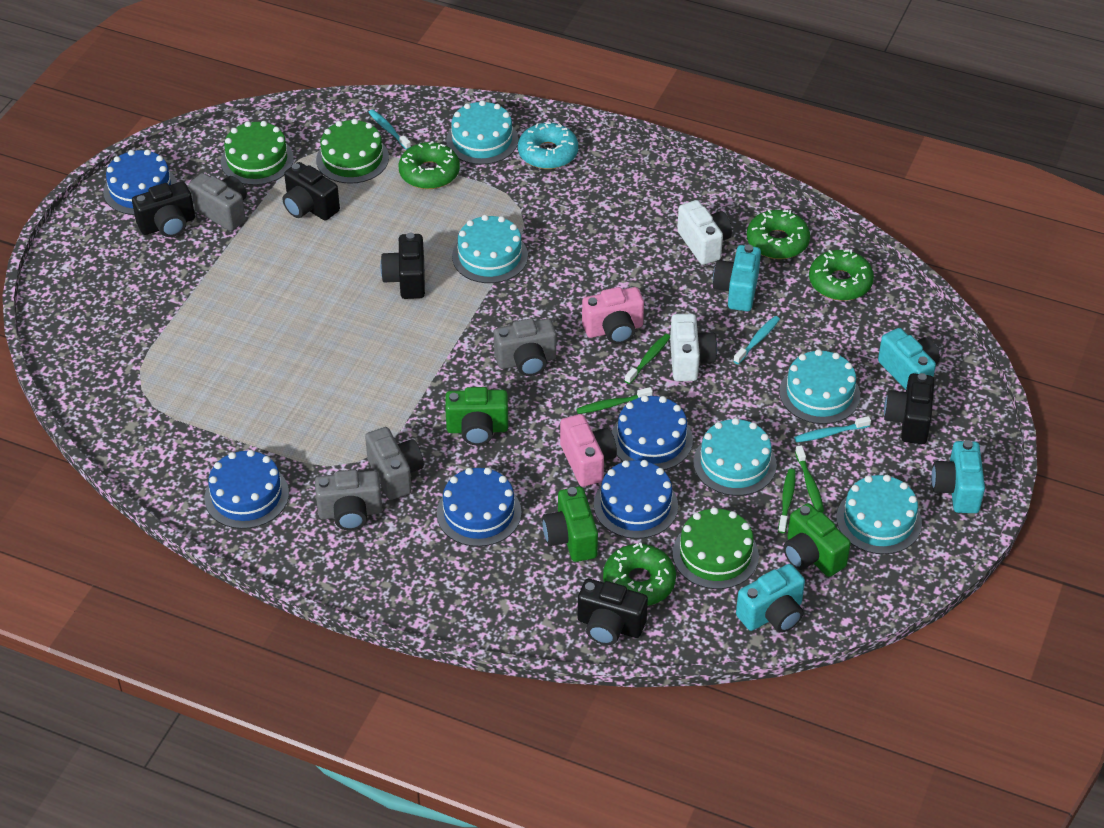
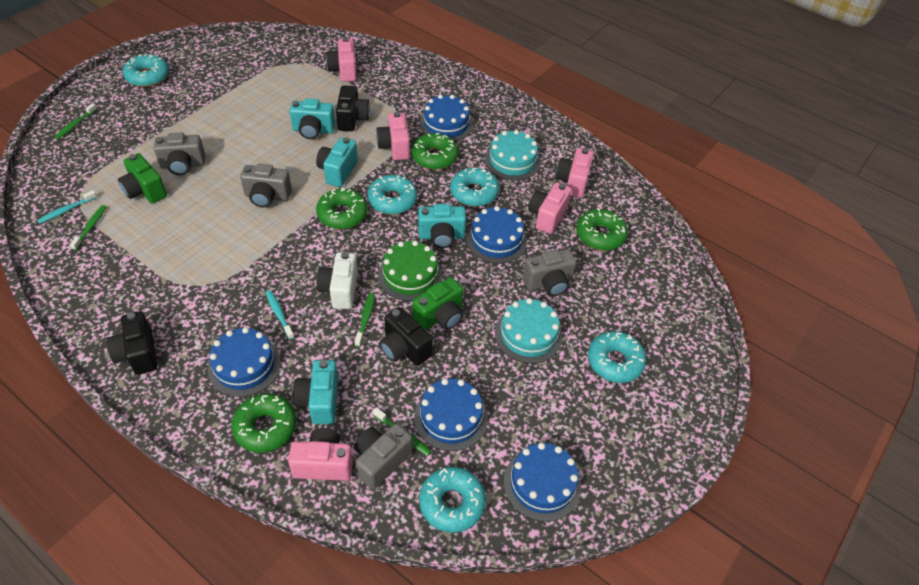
black camera: 5 -> 3
green cake: 3 -> 1
green camera: 3 -> 2
pink camera: 2 -> 5
turquoise cake: 5 -> 2
turquoise donut: 1 -> 5
turquoise toothbrush: 3 -> 2
white camera: 2 -> 1

